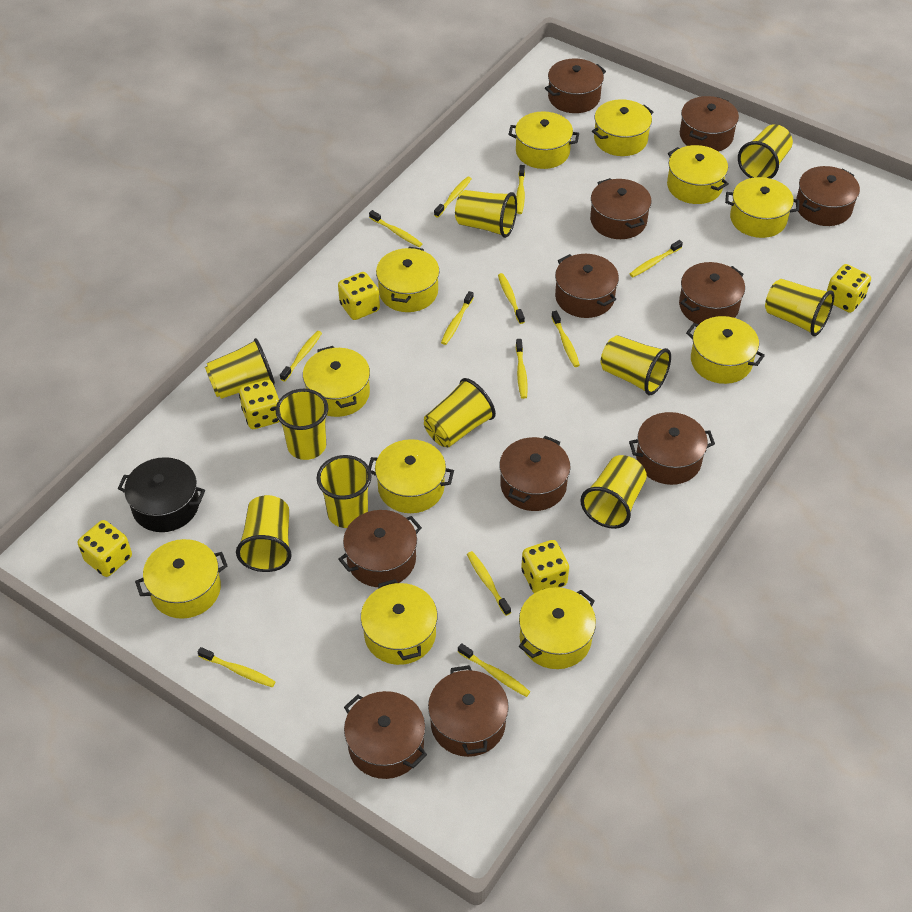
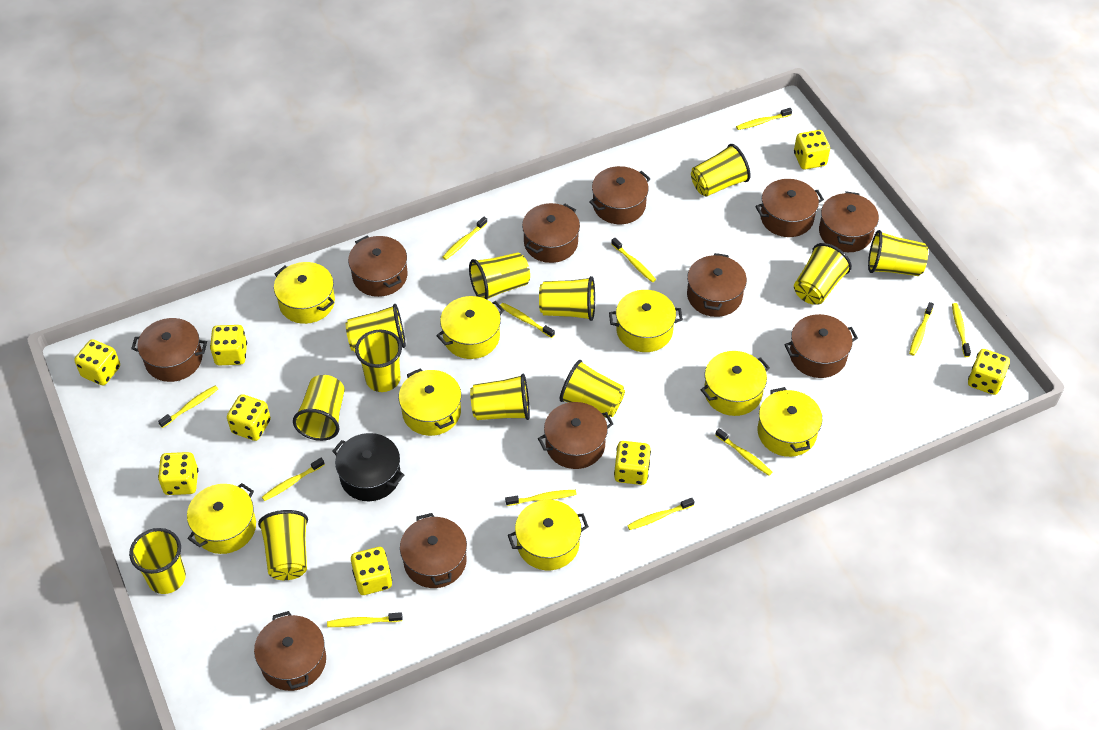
yellow cup: 10 -> 12
yellow dice: 5 -> 8
yellow pot: 11 -> 8

